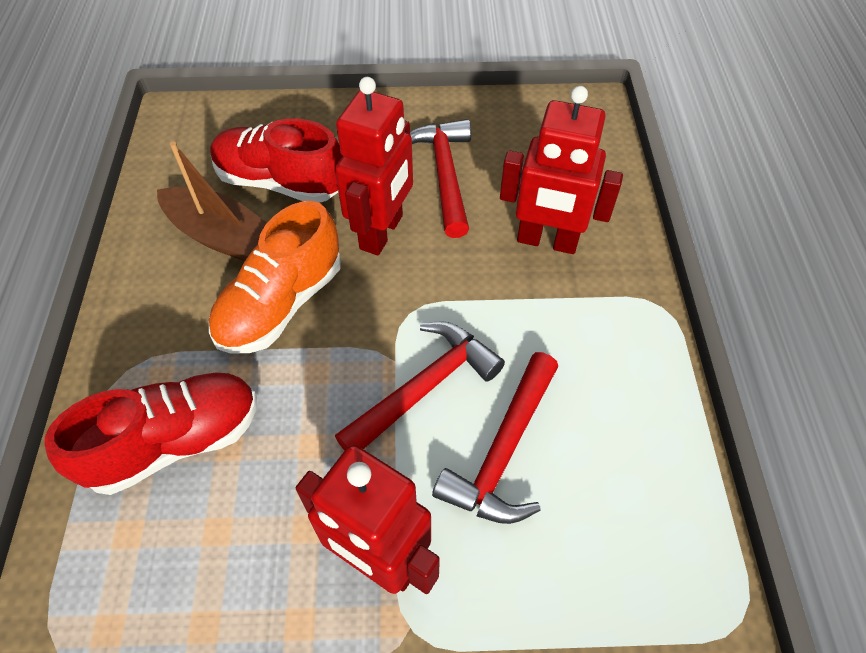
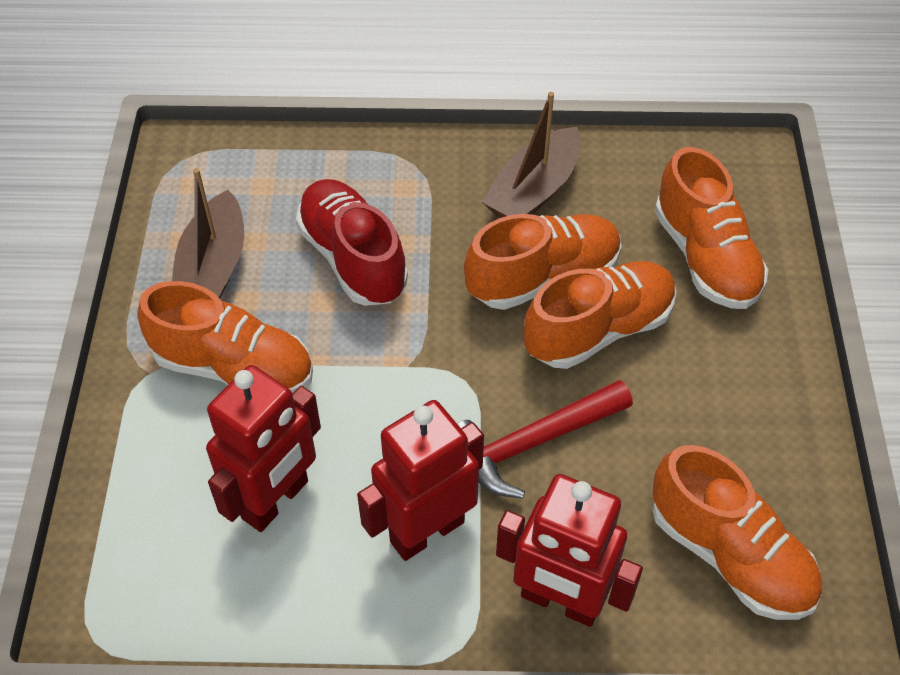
brown boat: 1 -> 2
orange shoe: 1 -> 5
red hammer: 3 -> 1
red shoe: 2 -> 1

